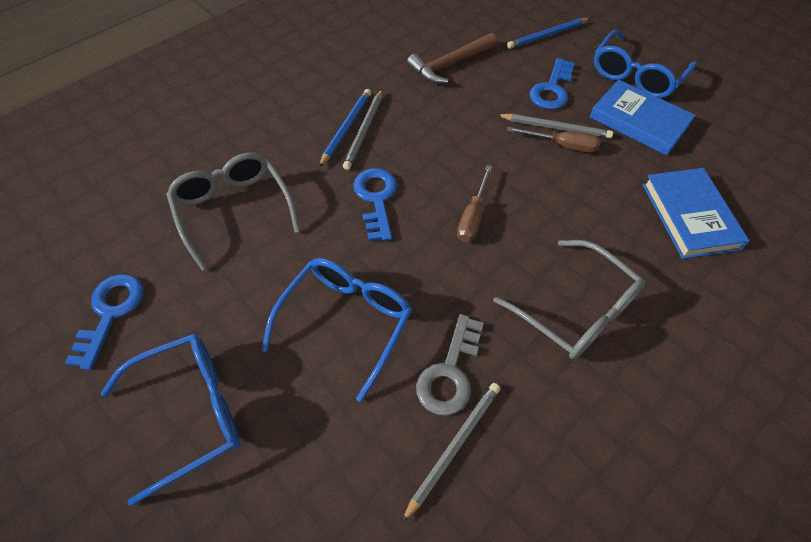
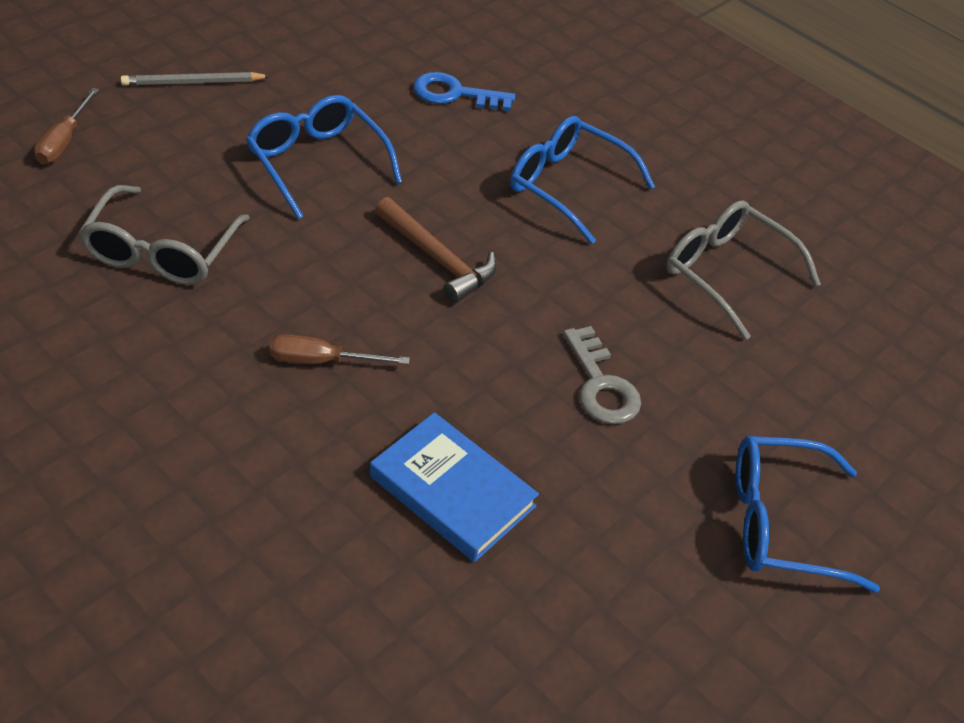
blue book: 2 -> 1
blue key: 3 -> 1
blue pencil: 2 -> 0
grey pencil: 3 -> 1

